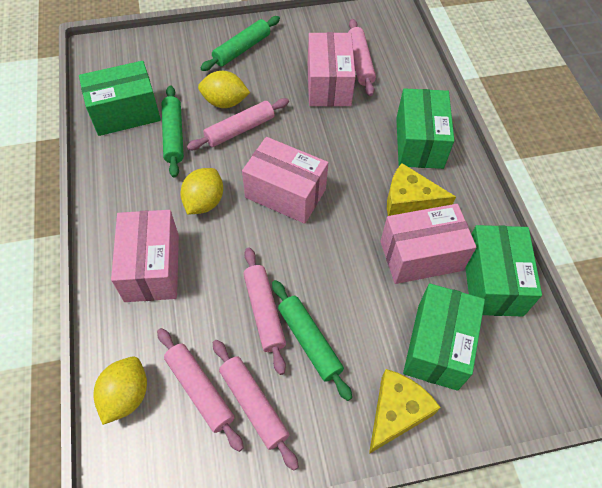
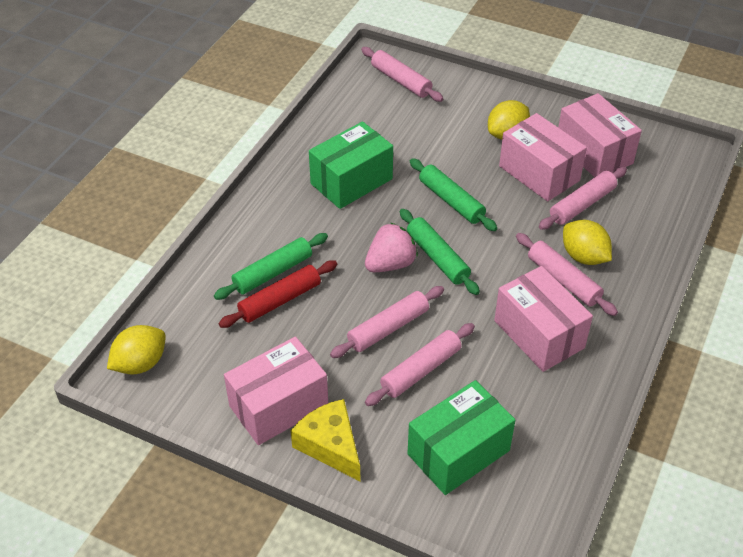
green box: 4 -> 2
pink strawberry: 0 -> 1
red rolling pin: 0 -> 1
yellow cheese: 2 -> 1

